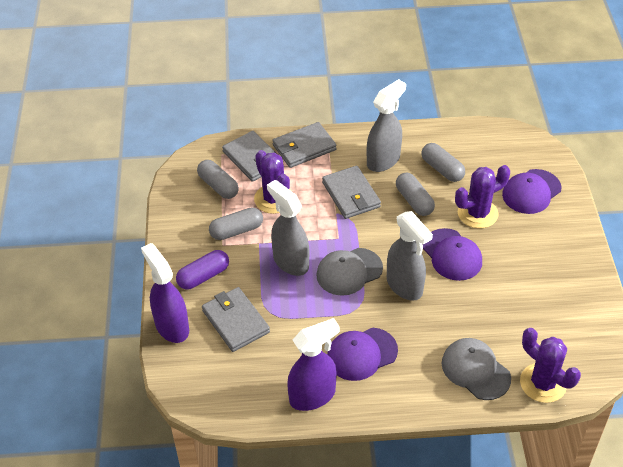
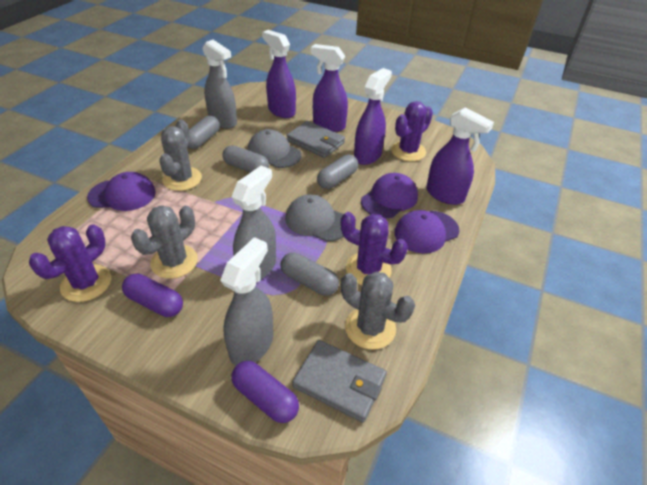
grey cactus: 0 -> 3
grey wallet: 4 -> 2
purple capsule: 1 -> 2
purple spray bottle: 2 -> 4

